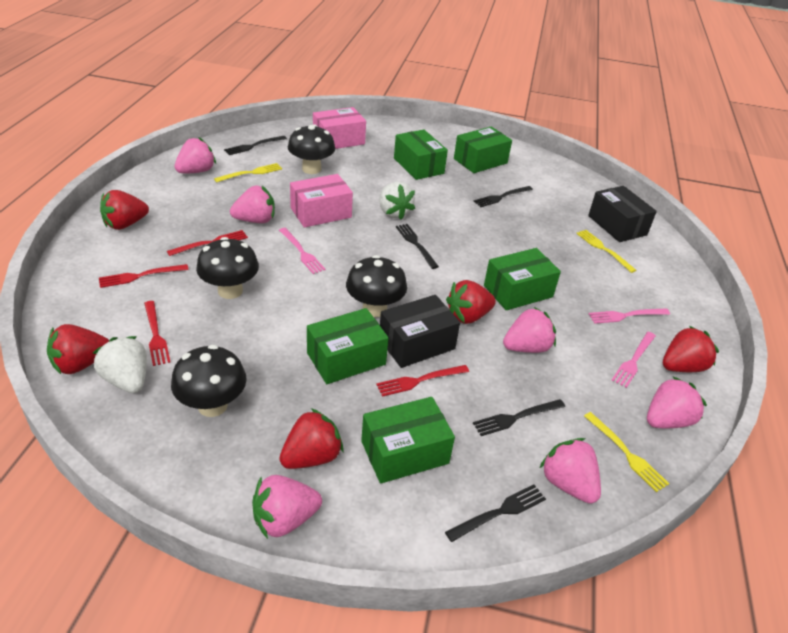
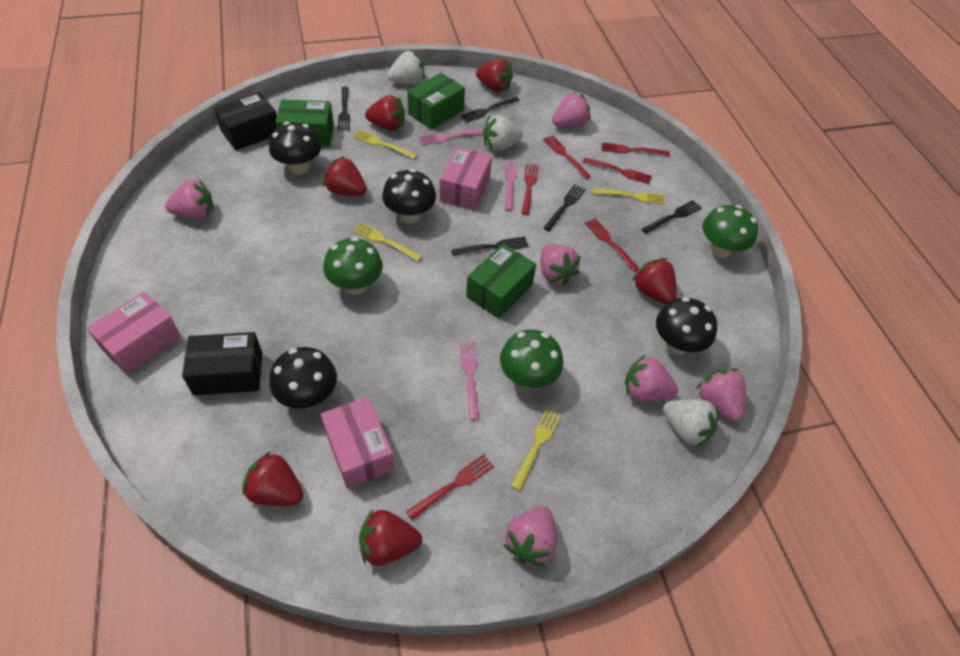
green box: 5 -> 3
green mushroom: 0 -> 3
pink box: 2 -> 3
red fork: 4 -> 6
red strawberry: 5 -> 6
white strawberry: 2 -> 3
yellow fork: 3 -> 4

